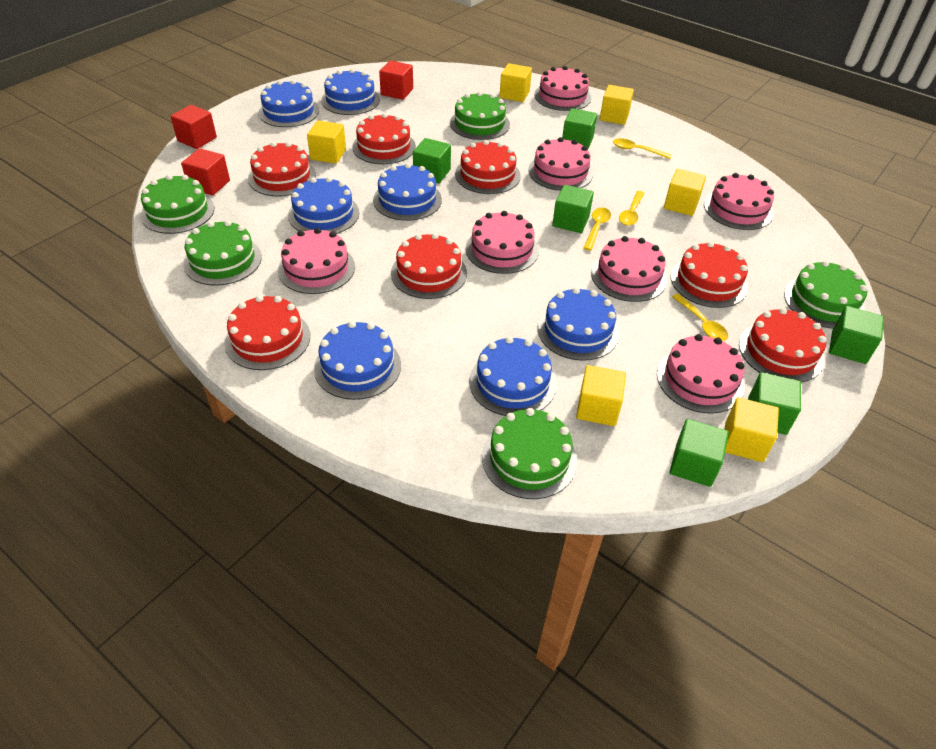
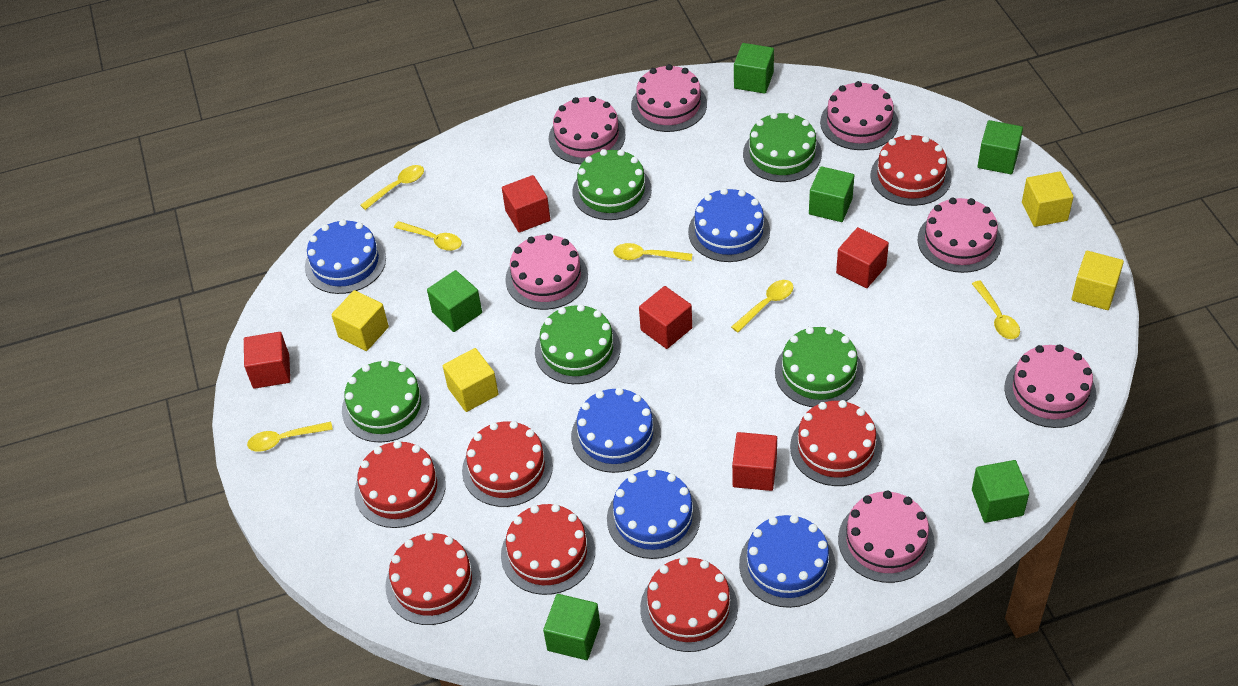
blue cake: 7 -> 5
red cube: 3 -> 5
yellow cube: 6 -> 4
yellow spoon: 4 -> 6

